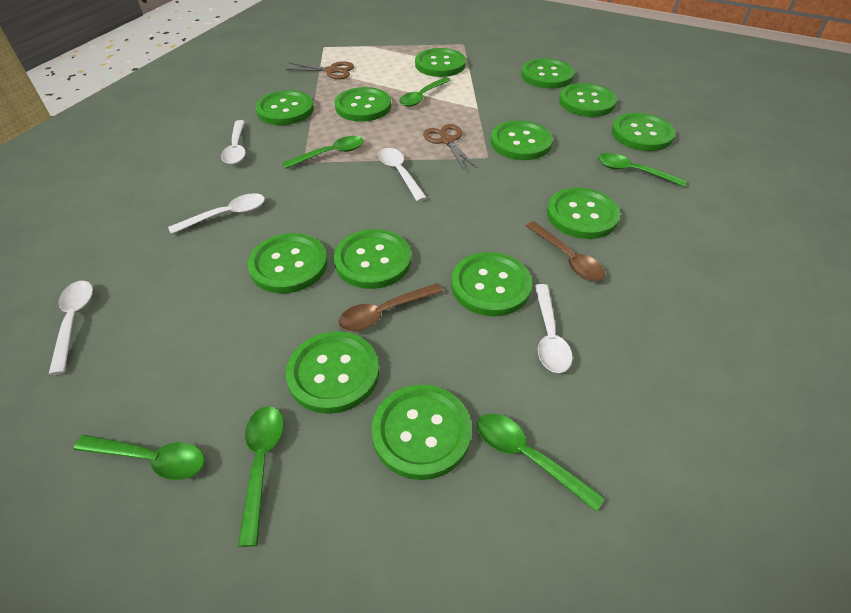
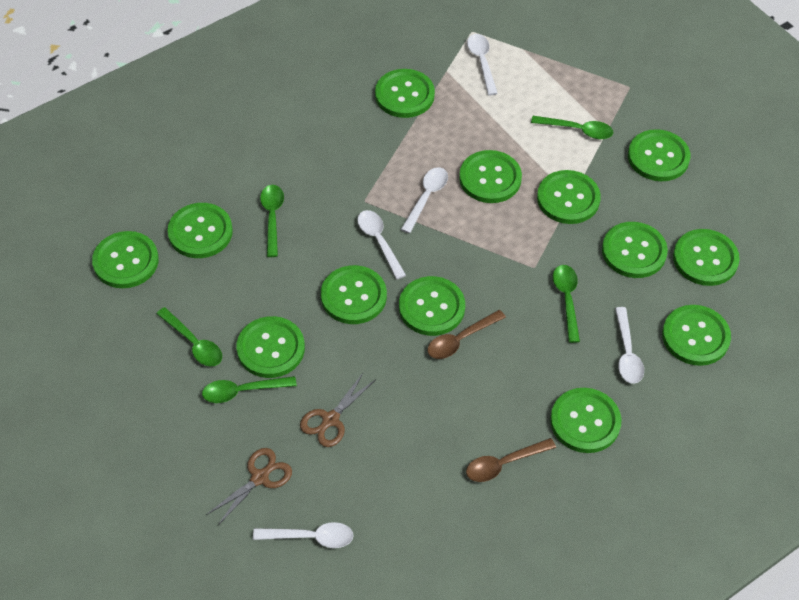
green spoon: 6 -> 5

